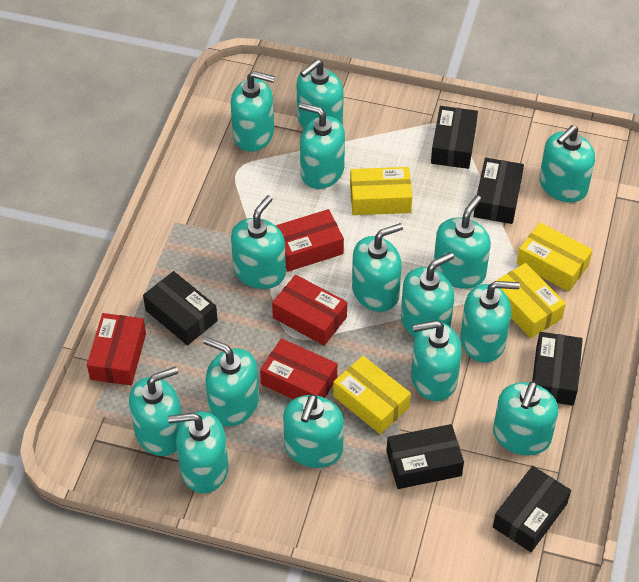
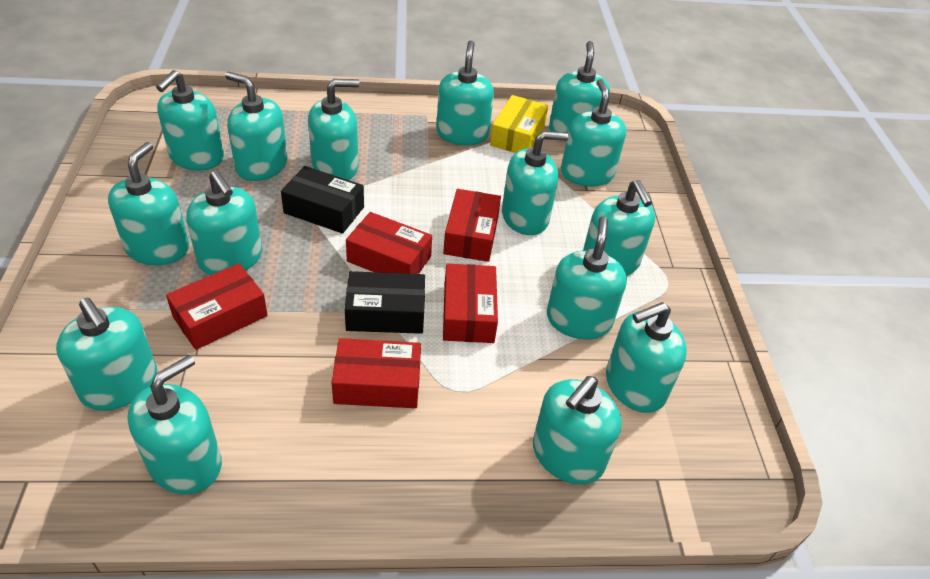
black box: 6 -> 2
red box: 4 -> 5
yellow box: 4 -> 1

